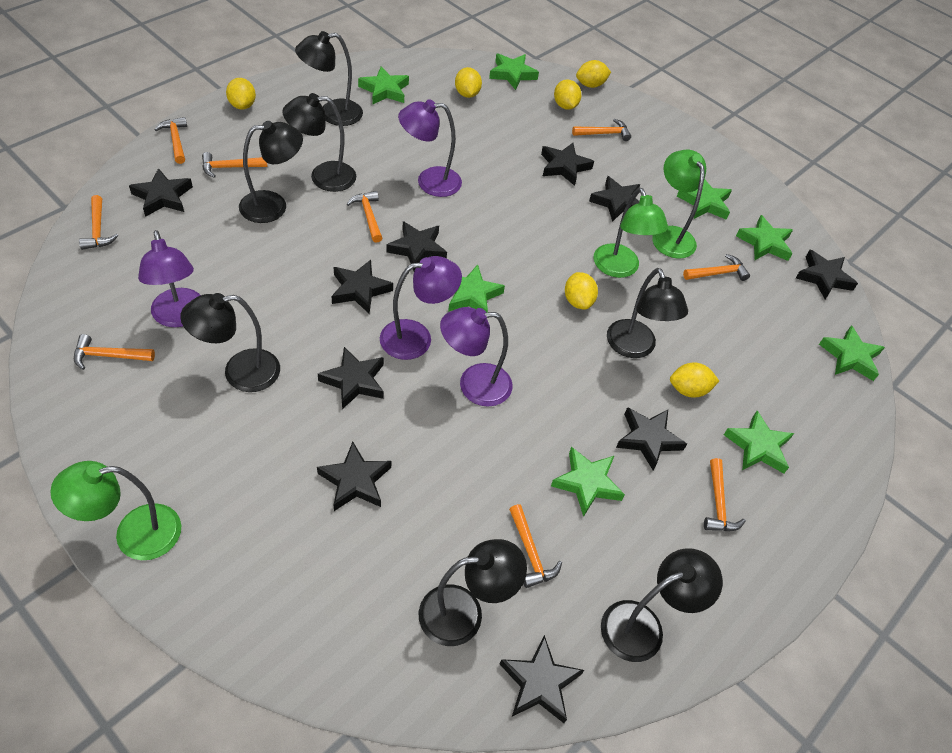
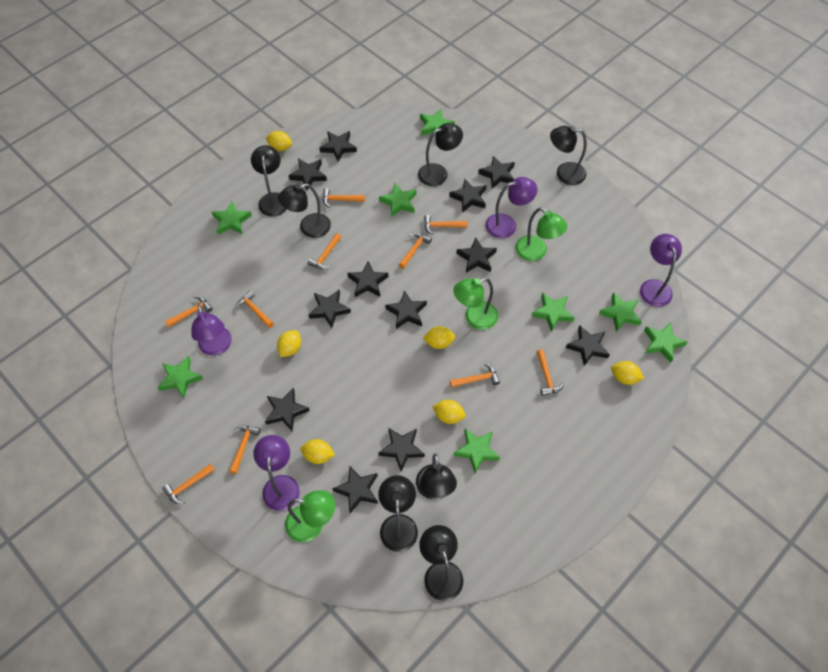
black star: 10 -> 12
orange hammer: 9 -> 10

